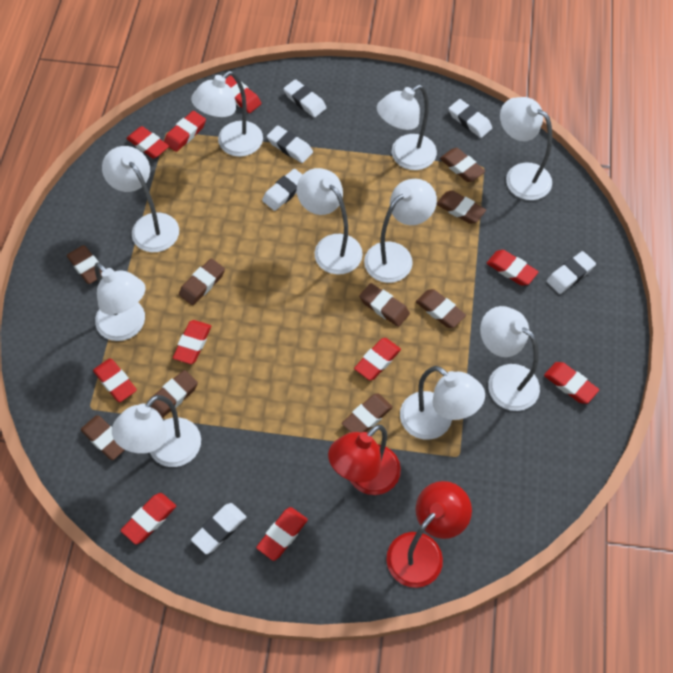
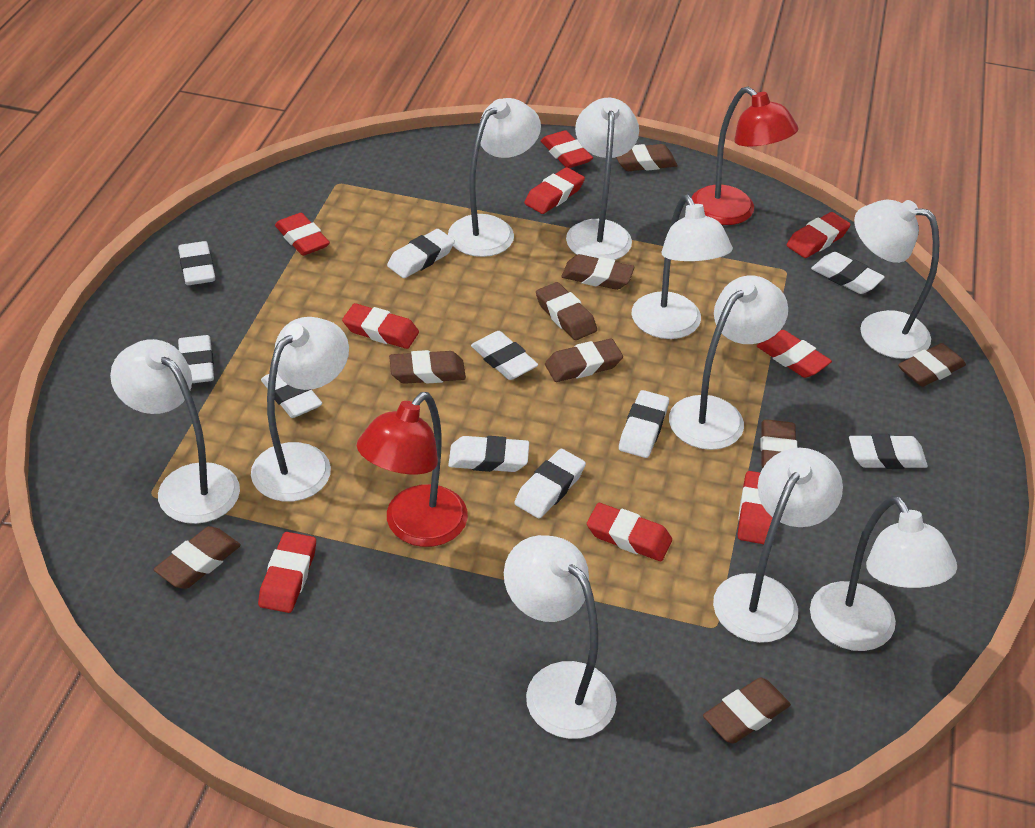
red eraser: 10 -> 9
white eraser: 6 -> 10

